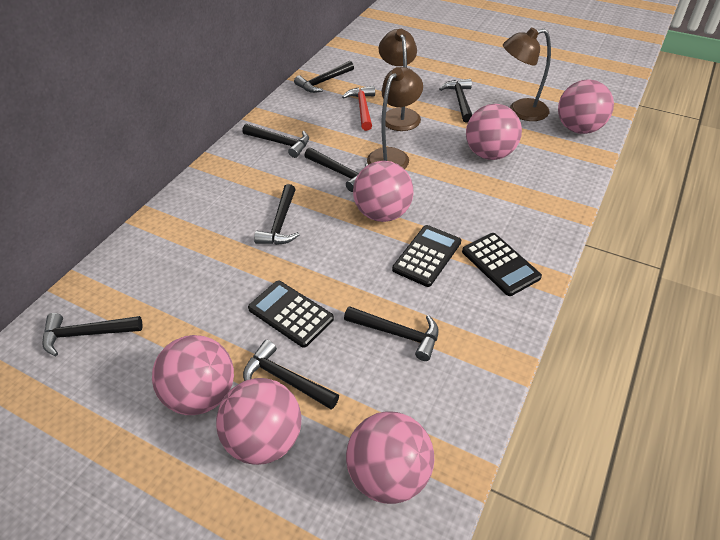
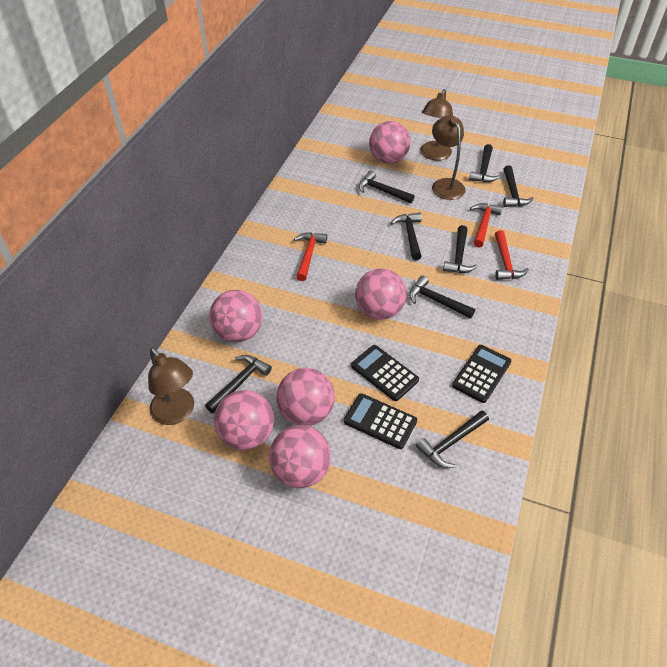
red hammer: 1 -> 3

